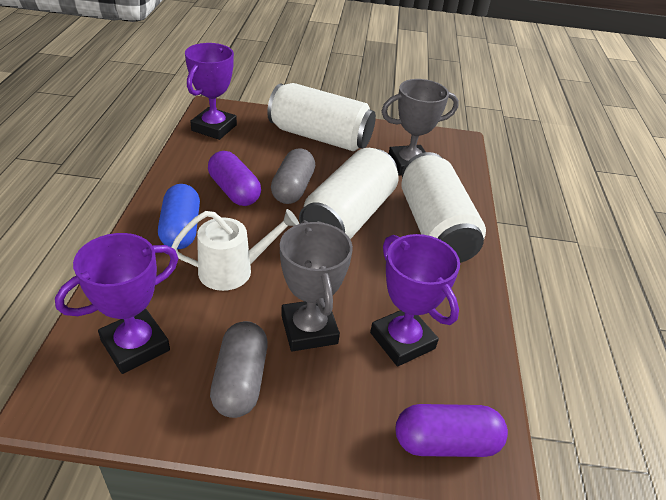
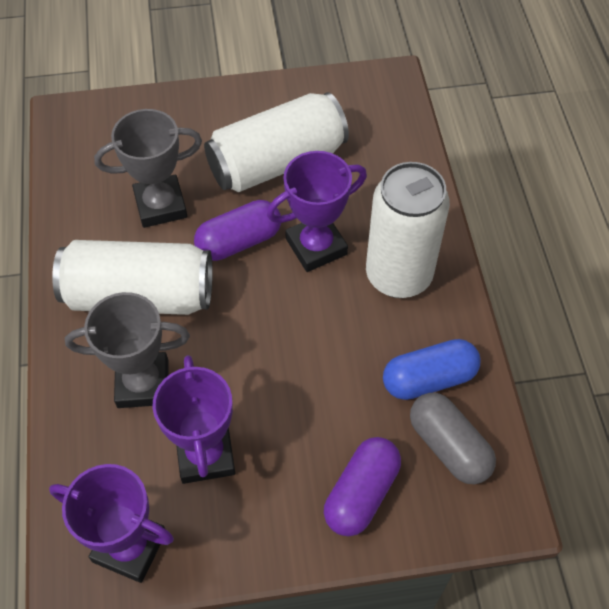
grey capsule: 2 -> 1
white watering can: 1 -> 0

